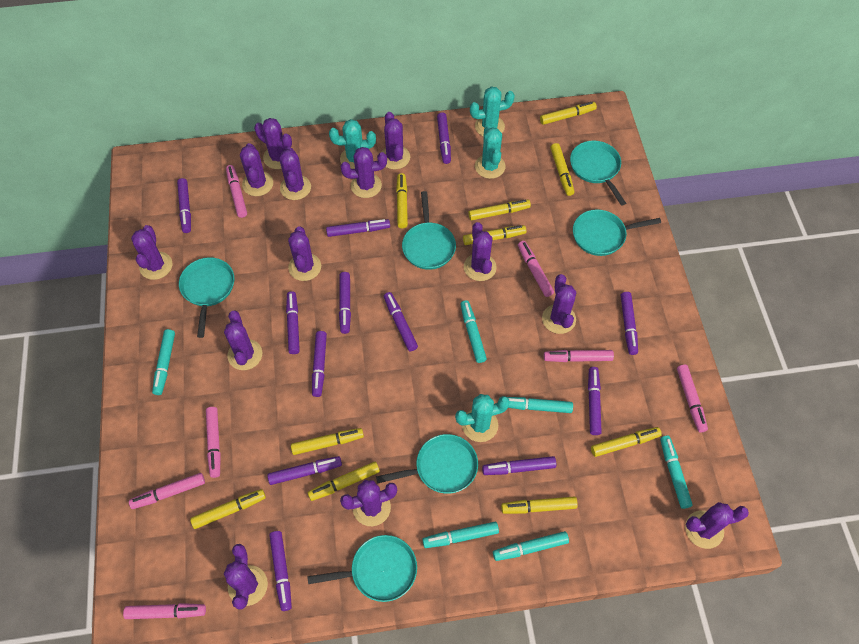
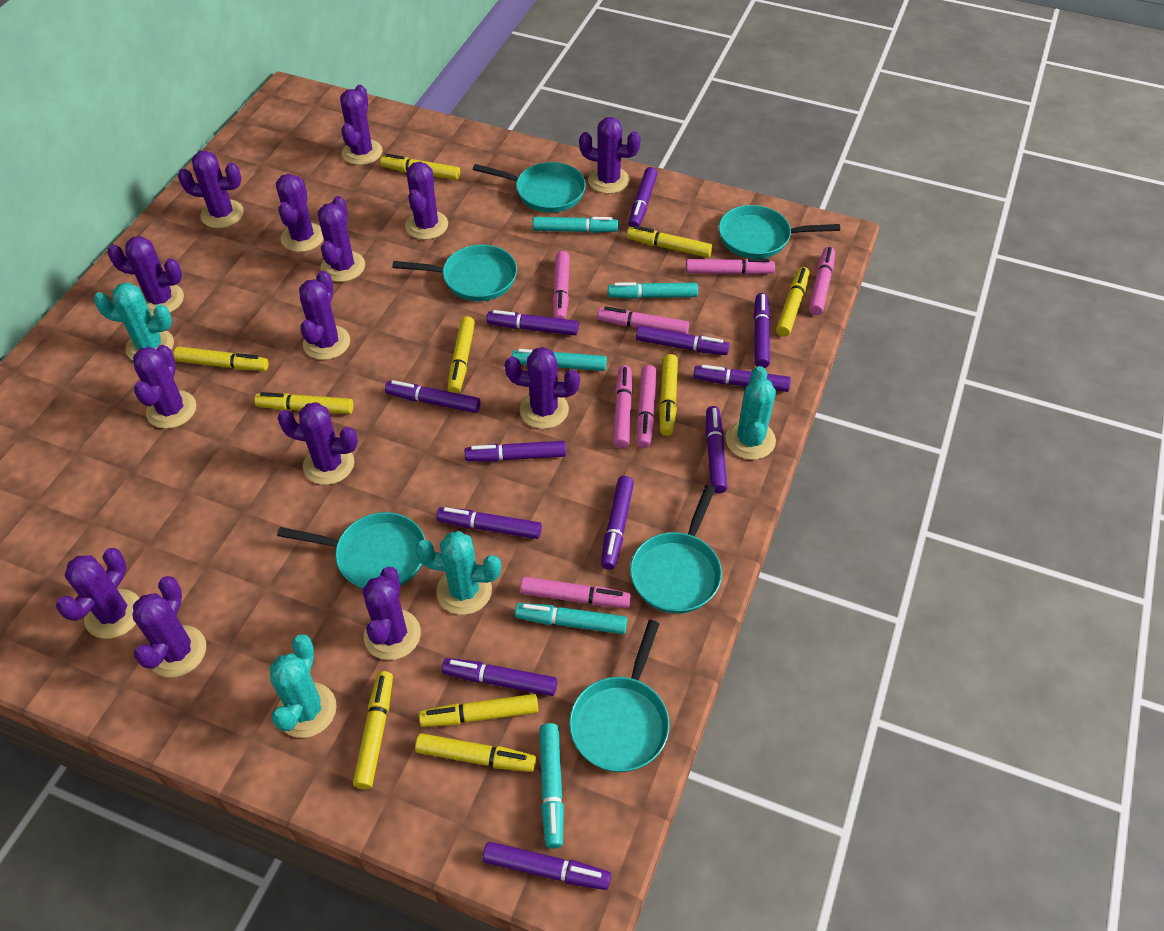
purple cactus: 13 -> 14
turquoise marker: 6 -> 5

